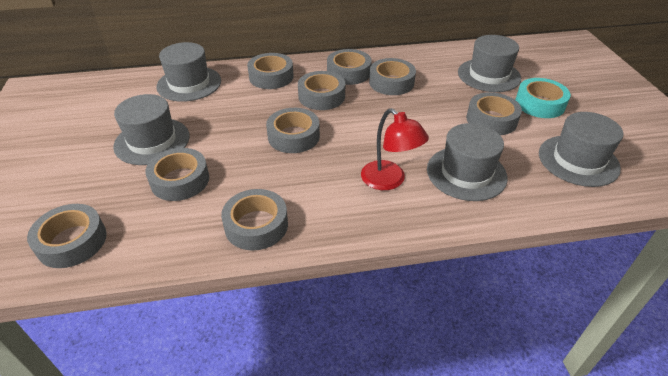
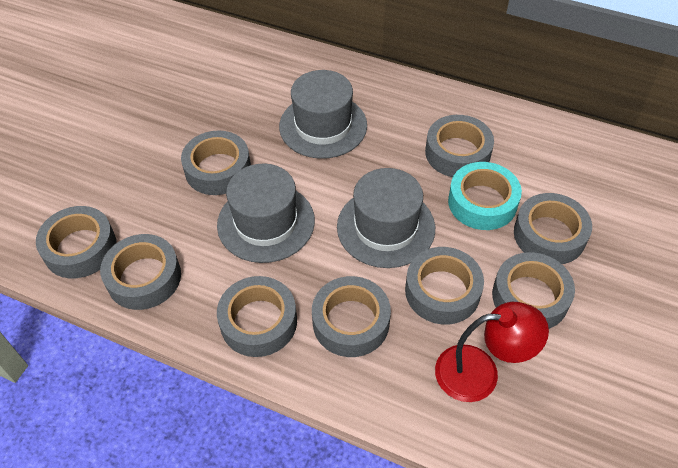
grey hat: 5 -> 3

